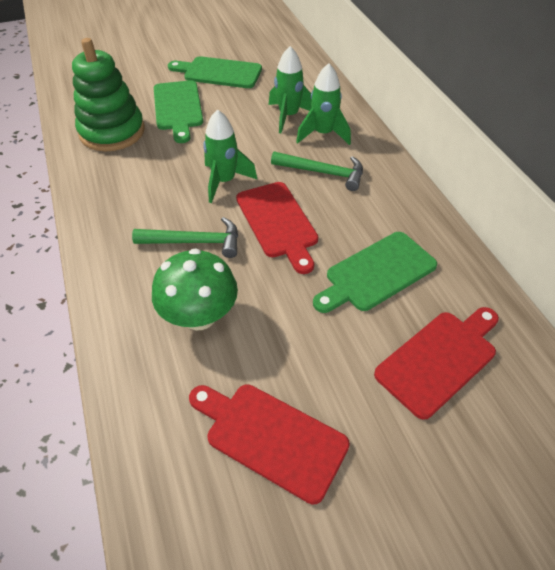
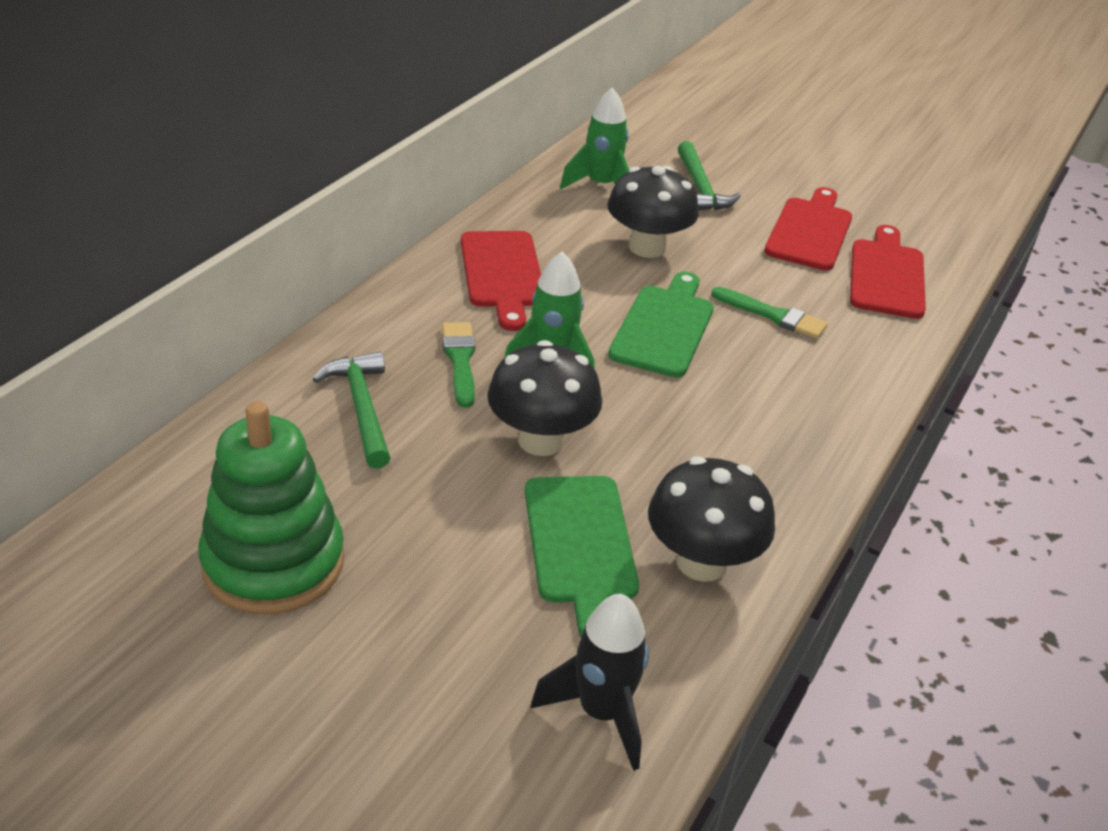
black mushroom: 0 -> 3
black rocket: 0 -> 1
green brush: 0 -> 2
green cutting board: 3 -> 2
green mushroom: 1 -> 0
green rocket: 3 -> 2

